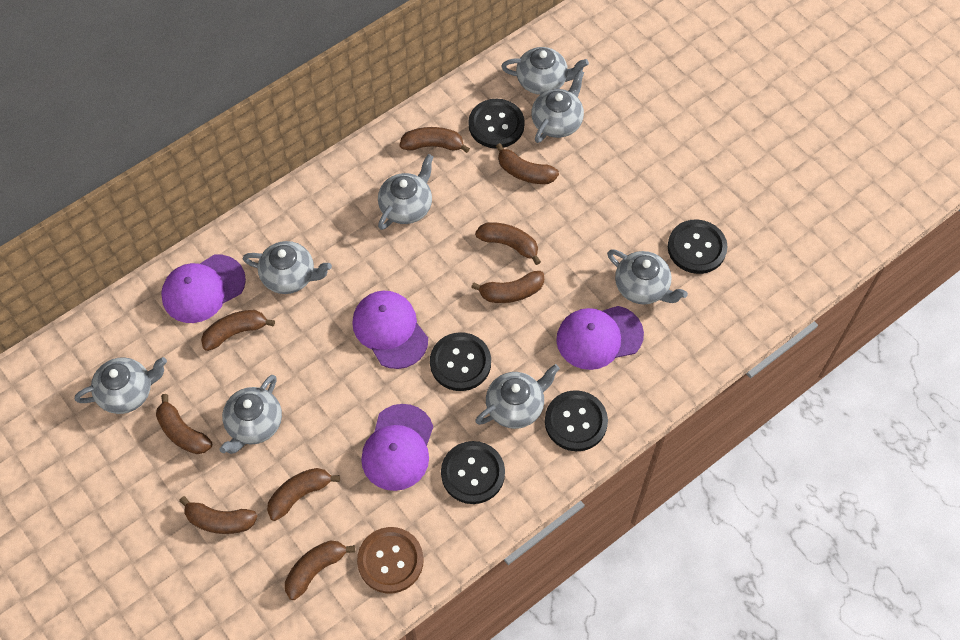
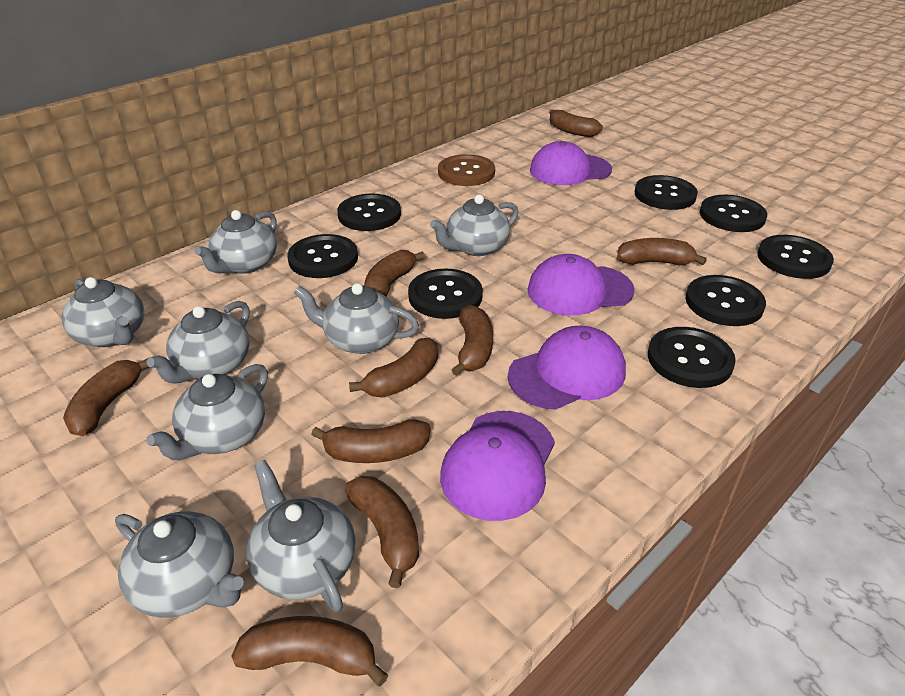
black button: 5 -> 8

